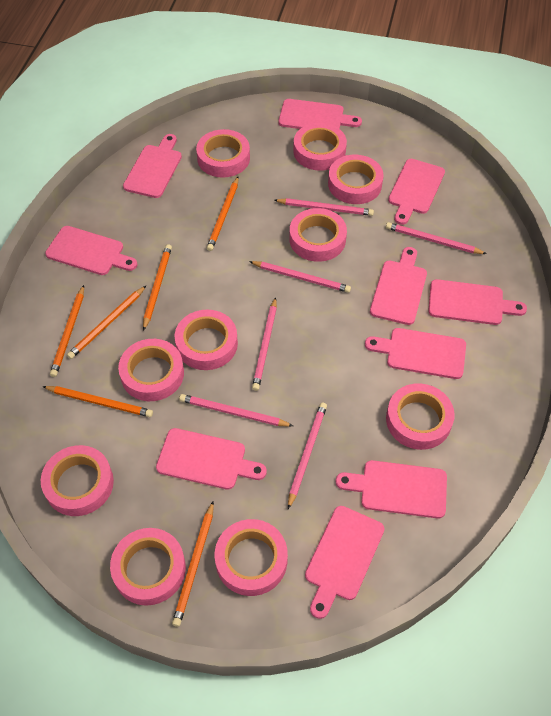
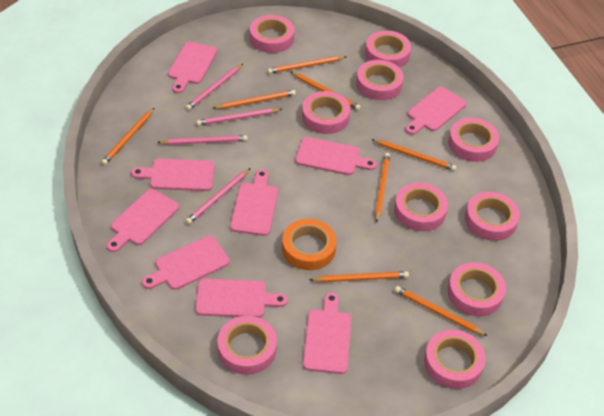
orange pencil: 6 -> 8
orange tape: 0 -> 1
pink cutting board: 10 -> 9
pink pencil: 6 -> 4

